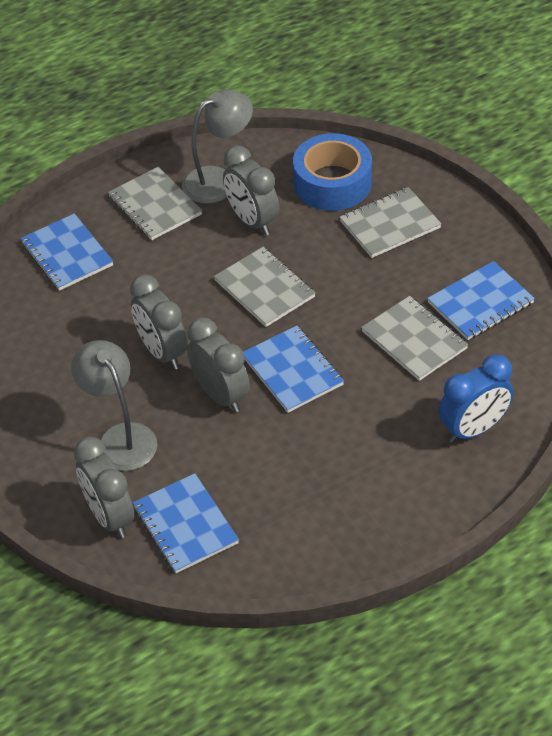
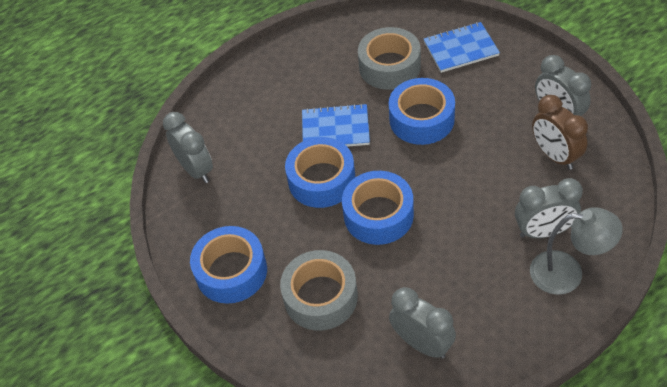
blue clock: 1 -> 0
blue notebook: 4 -> 2
blue tape: 1 -> 4
brown clock: 0 -> 1
grey lamp: 2 -> 1
grey notebook: 4 -> 0
grey tape: 0 -> 2

